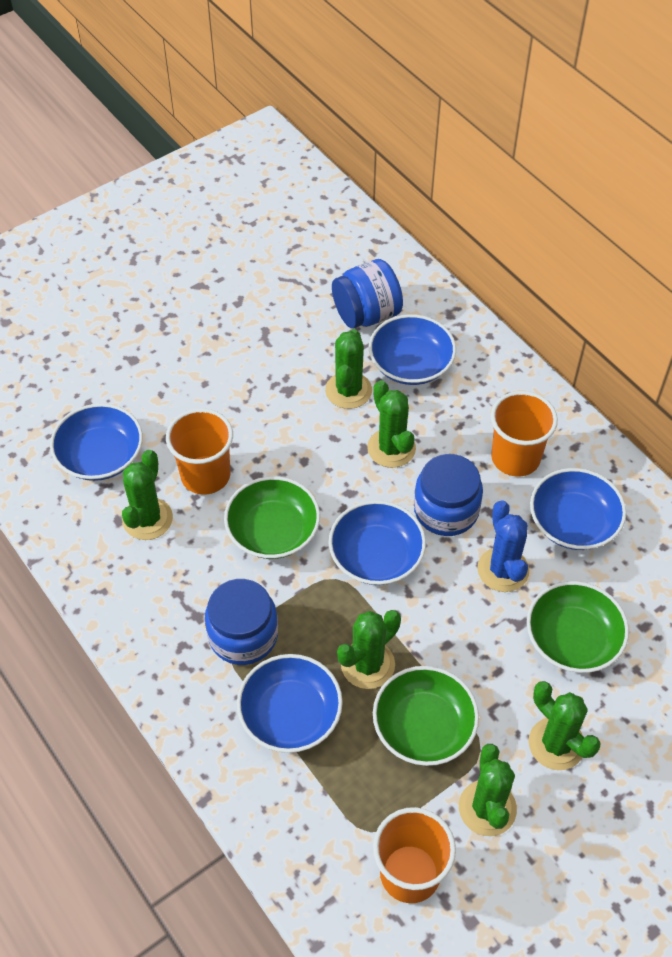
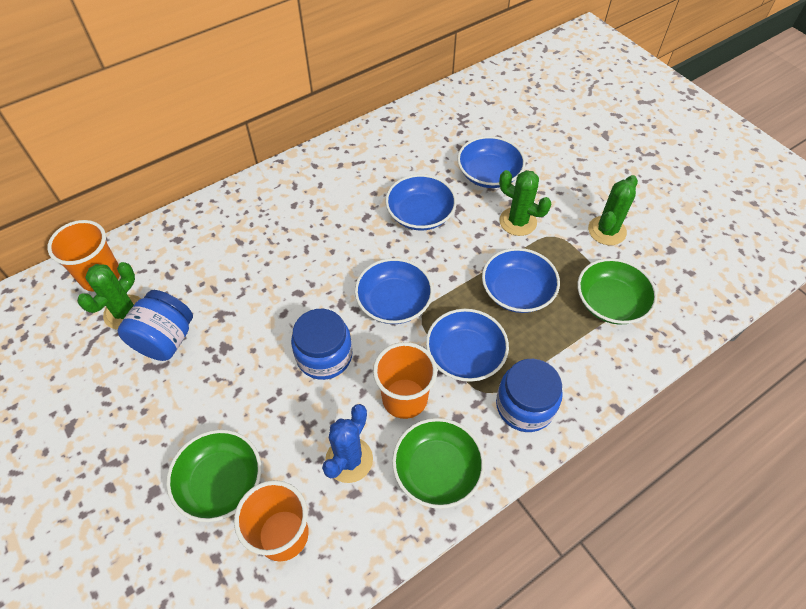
green cactus: 6 -> 3

